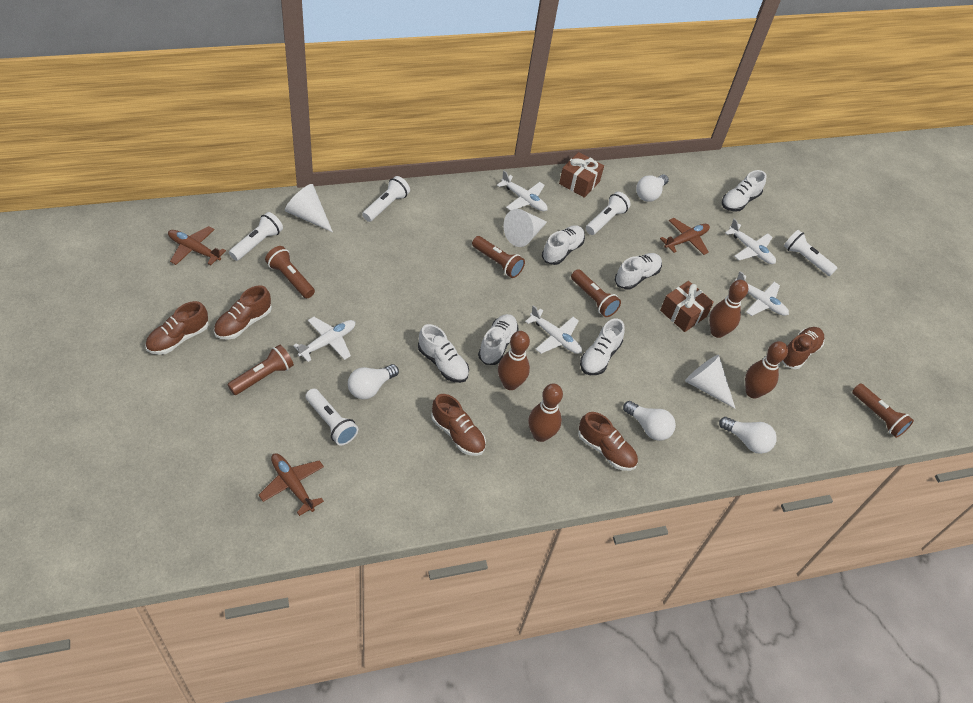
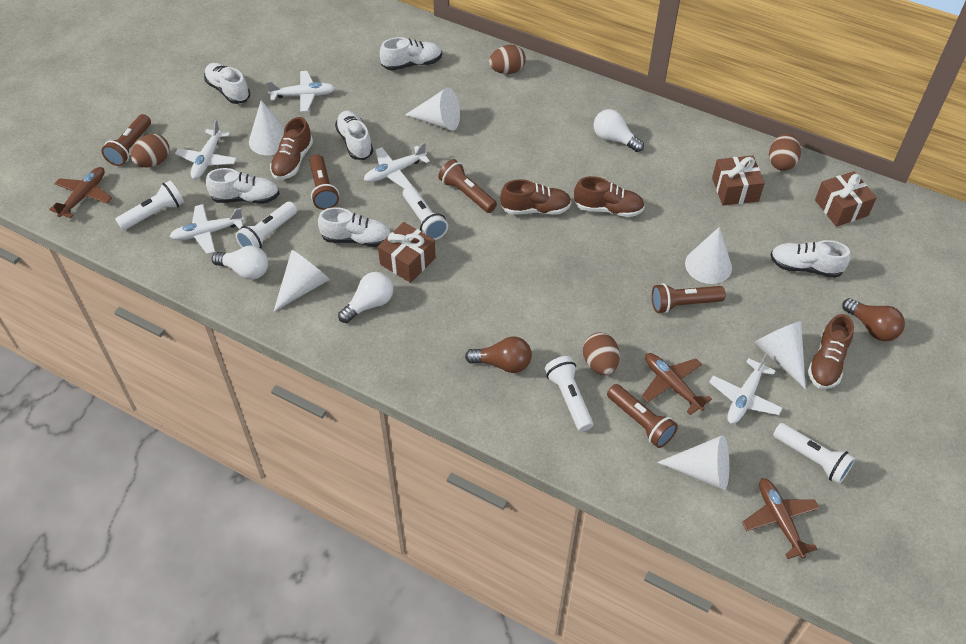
brown bowling pin: 4 -> 0
brown egg: 0 -> 4
brown gift: 2 -> 3
brown light bulb: 0 -> 2
brown shoe: 5 -> 4
white cone: 3 -> 6
white light bulb: 4 -> 3

